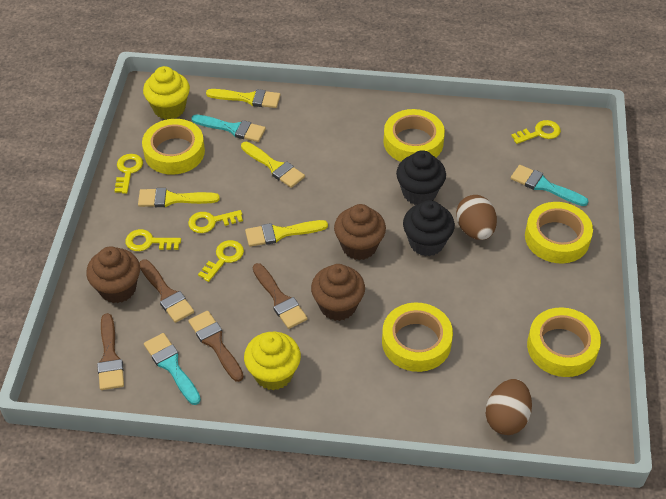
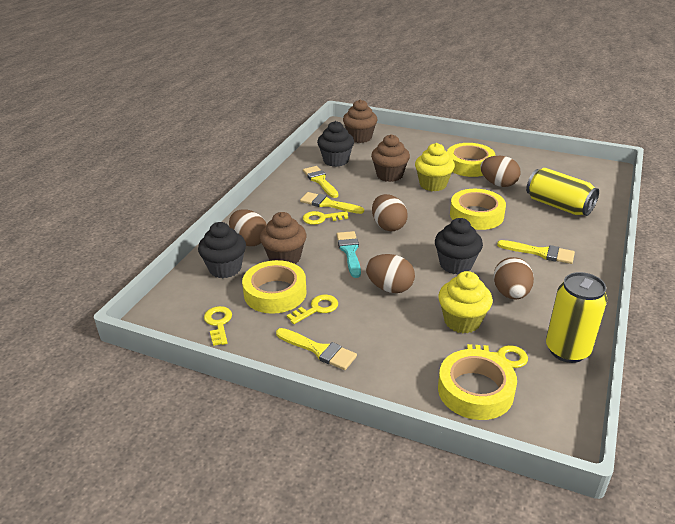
black cupcake: 2 -> 3
brown brush: 4 -> 0
brown egg: 2 -> 5
turquoise brush: 3 -> 1
yellow can: 0 -> 2
yellow key: 5 -> 4
yellow tape: 5 -> 4

